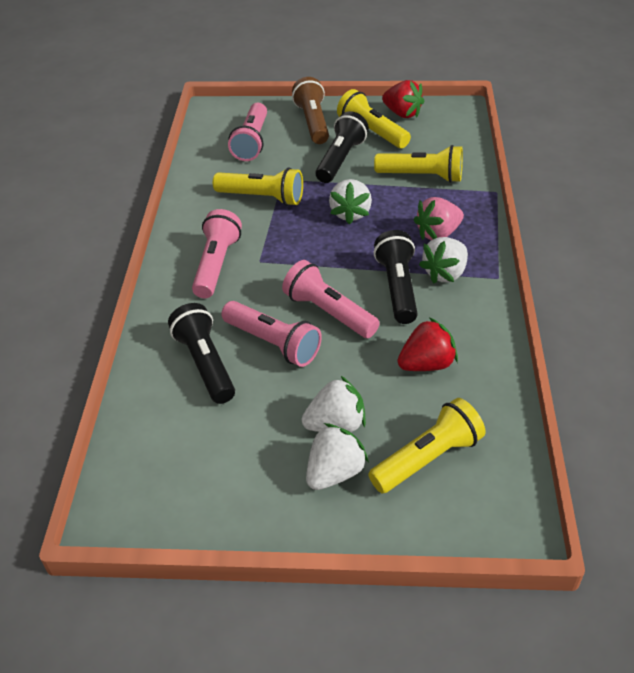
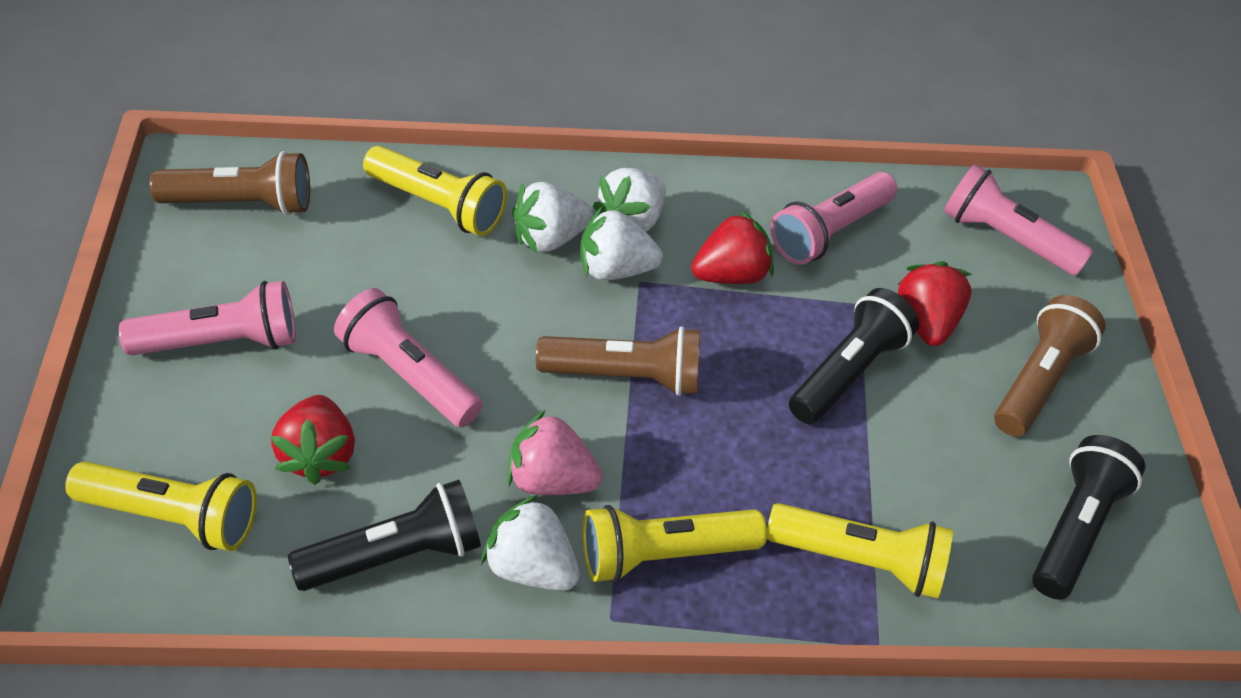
brown flashlight: 1 -> 3
red strawberry: 2 -> 3

